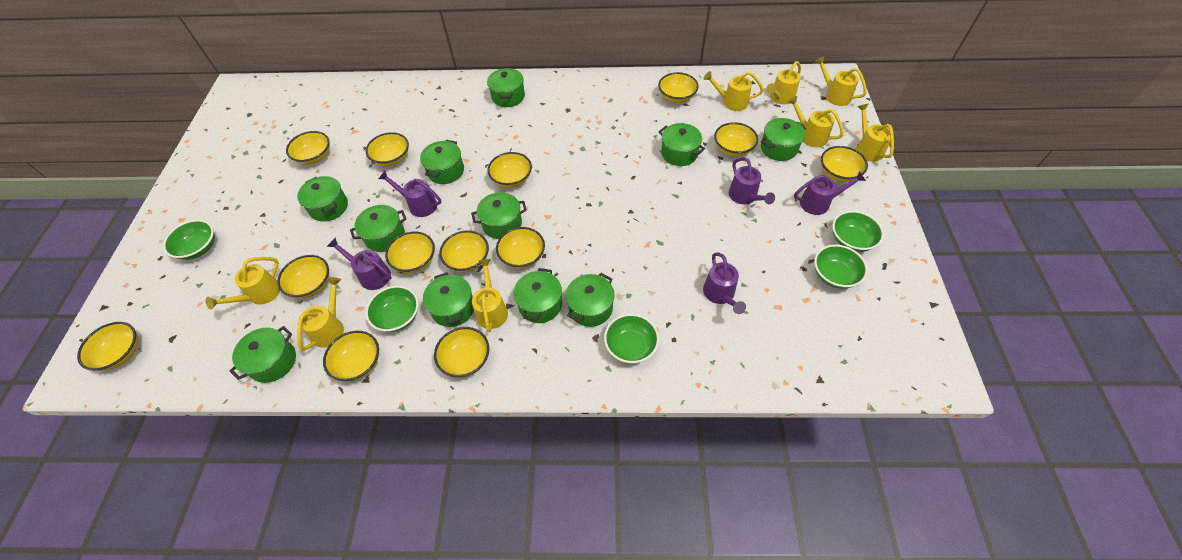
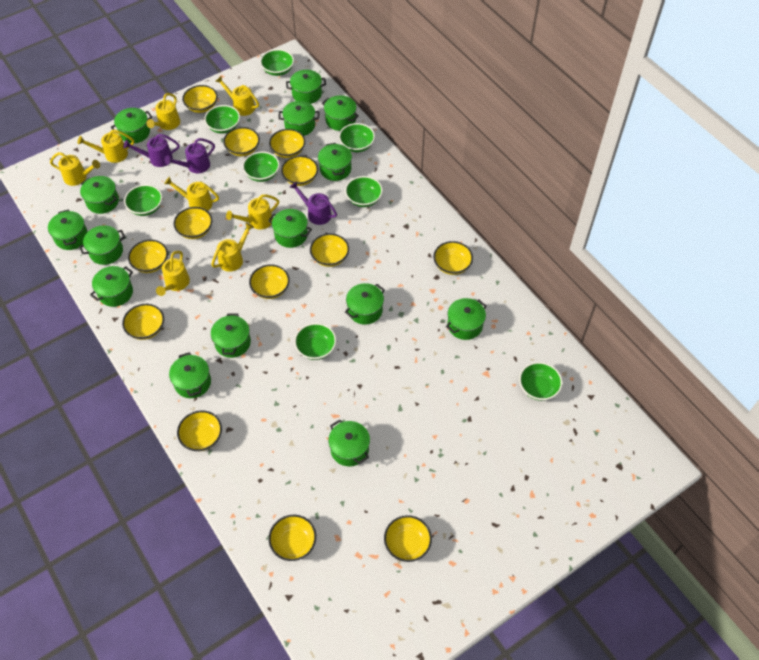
green bowl: 5 -> 8
green pot: 11 -> 15
purple watering can: 5 -> 3

